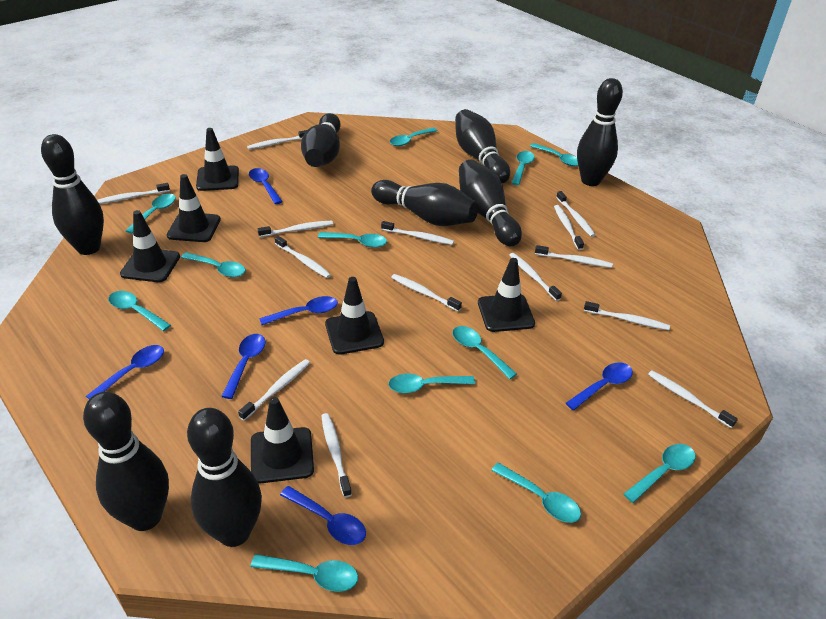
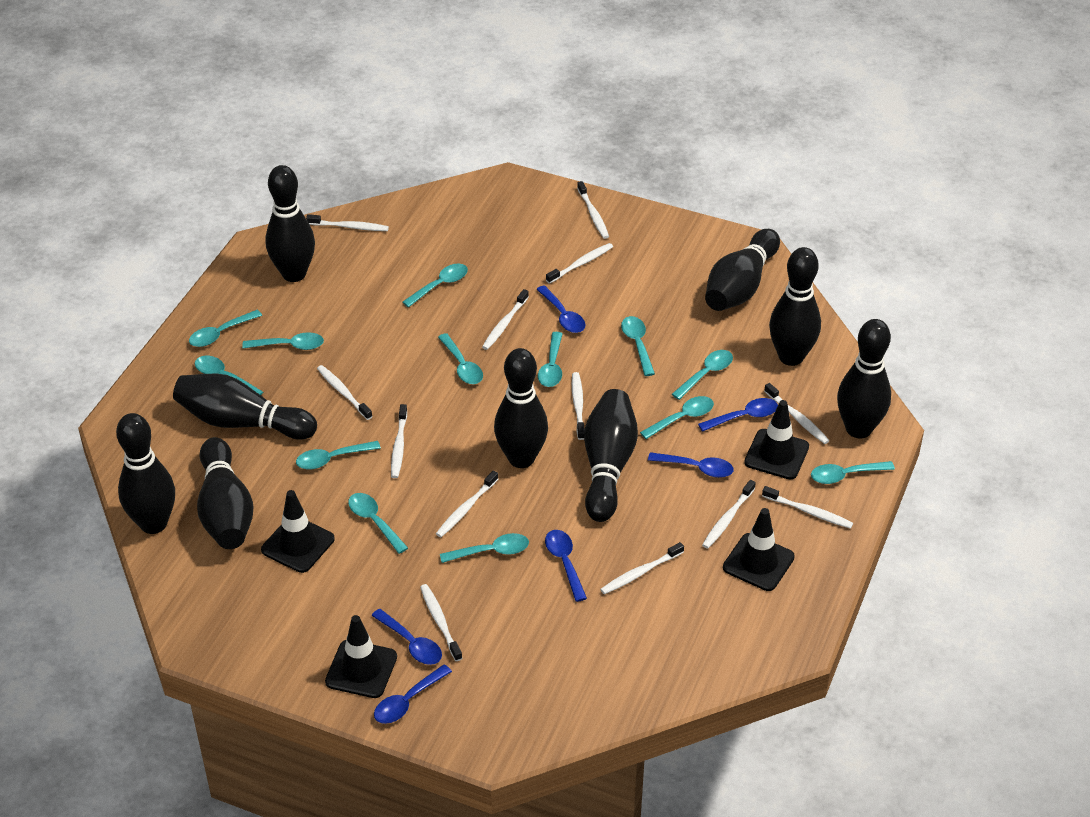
black bowling pin: 8 -> 9
black traffic cone: 6 -> 4
turquoise spoon: 12 -> 13
white toothbrush: 14 -> 13

